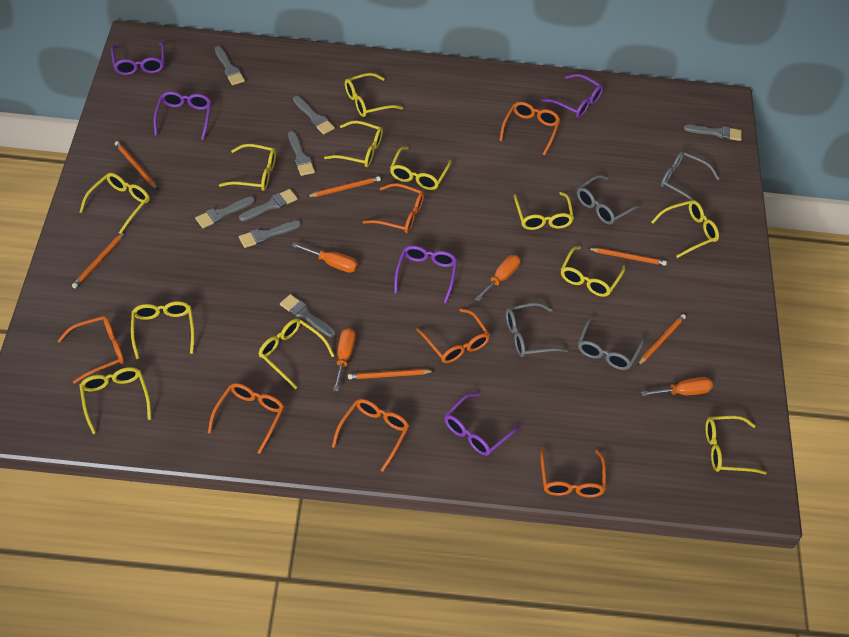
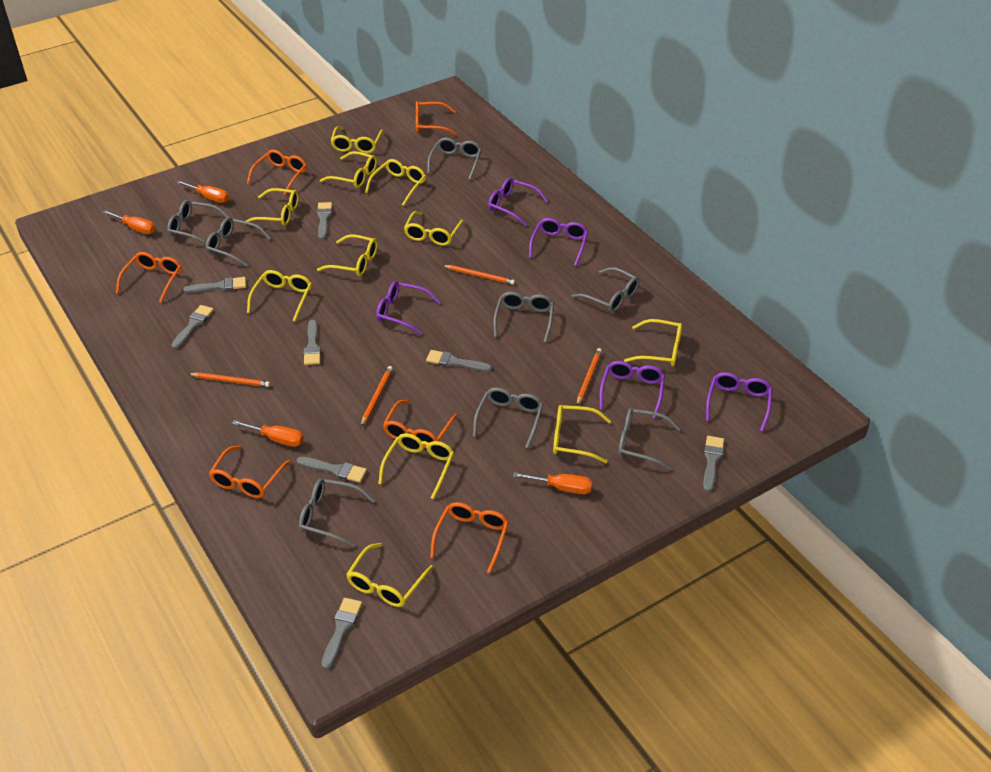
grey glasses: 4 -> 8
orange glasses: 7 -> 6
orange pencil: 6 -> 4
yellow glasses: 12 -> 11

